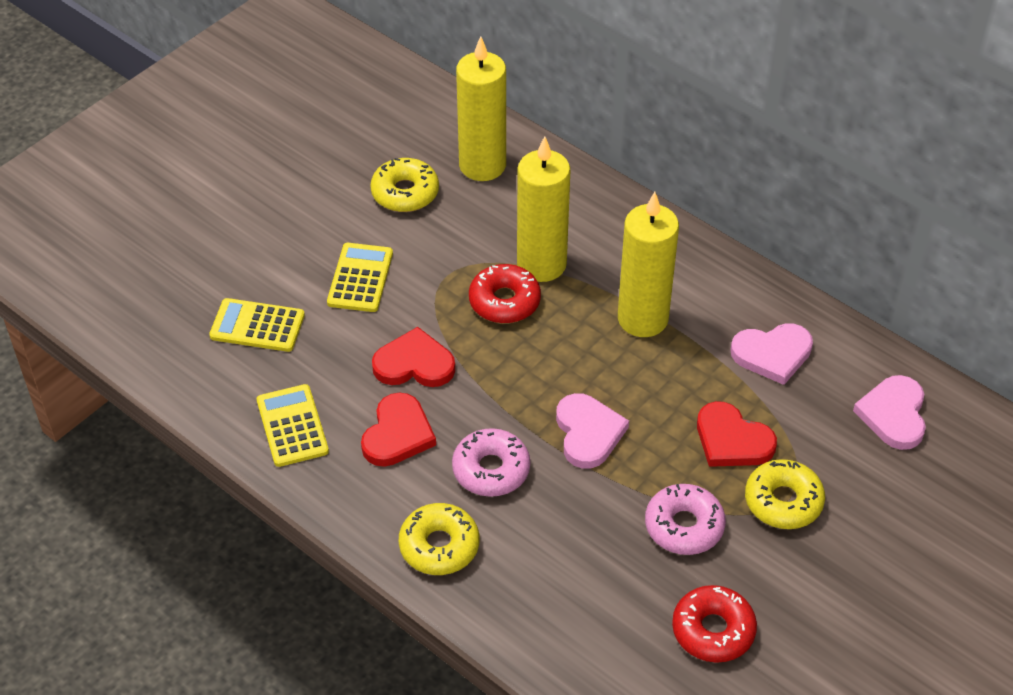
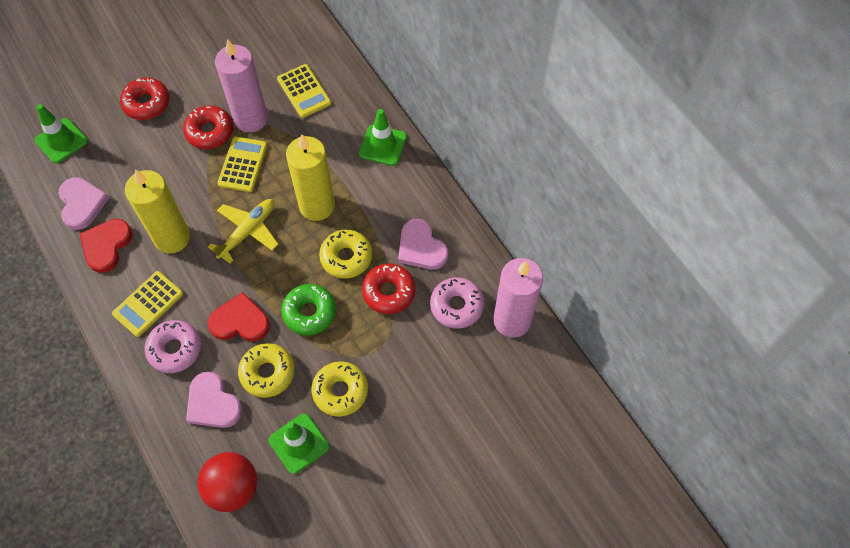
green donut: 0 -> 1
green traffic cone: 0 -> 3
pink candle: 0 -> 2
red ball: 0 -> 1
red donut: 2 -> 3
red heart: 3 -> 2
yellow candle: 3 -> 2
yellow plane: 0 -> 1

